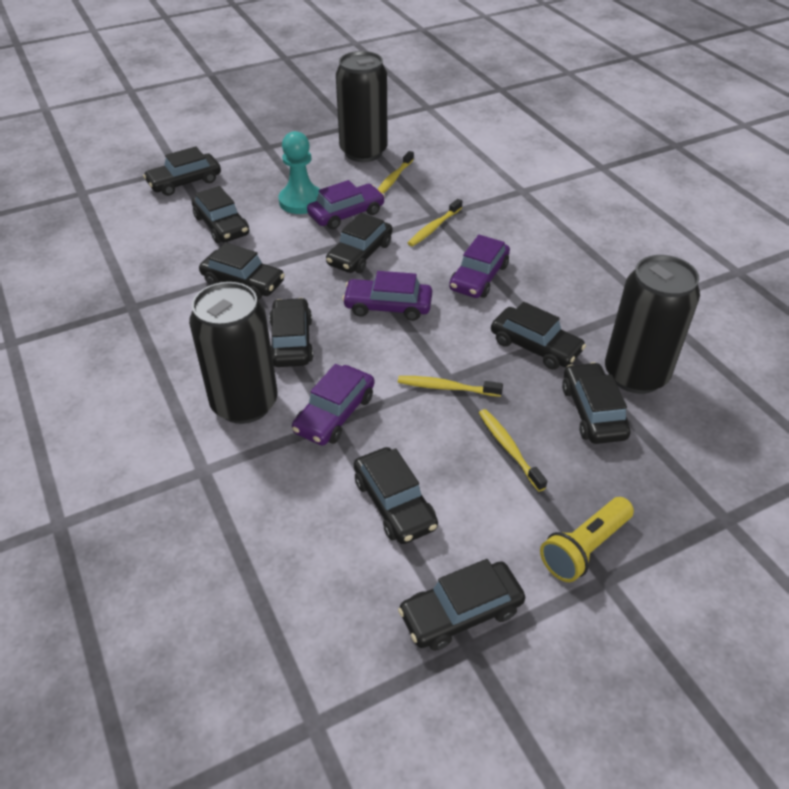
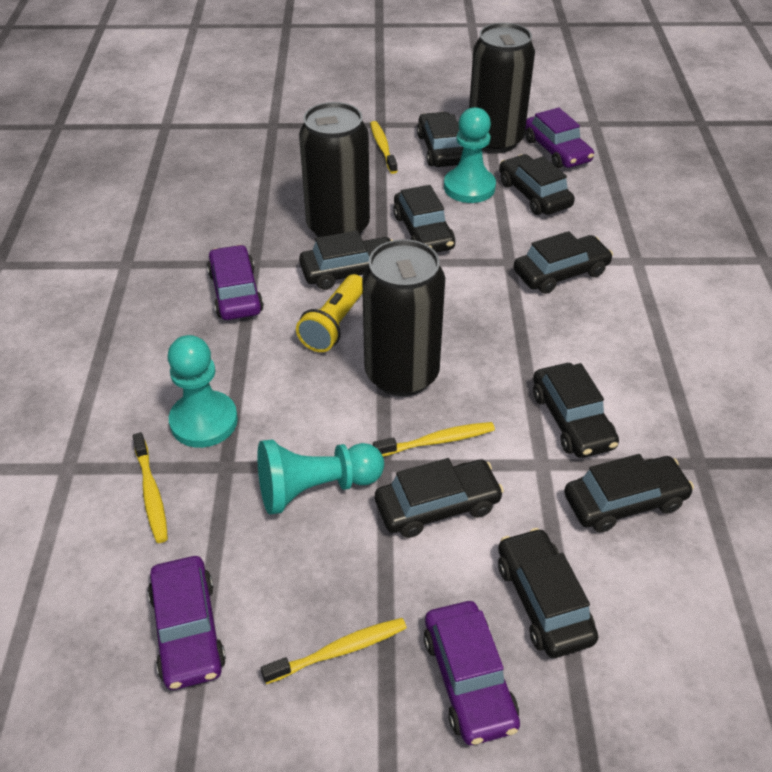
turquoise pawn: 1 -> 3

